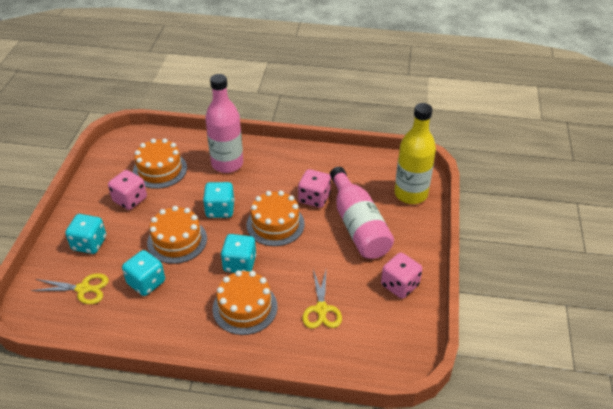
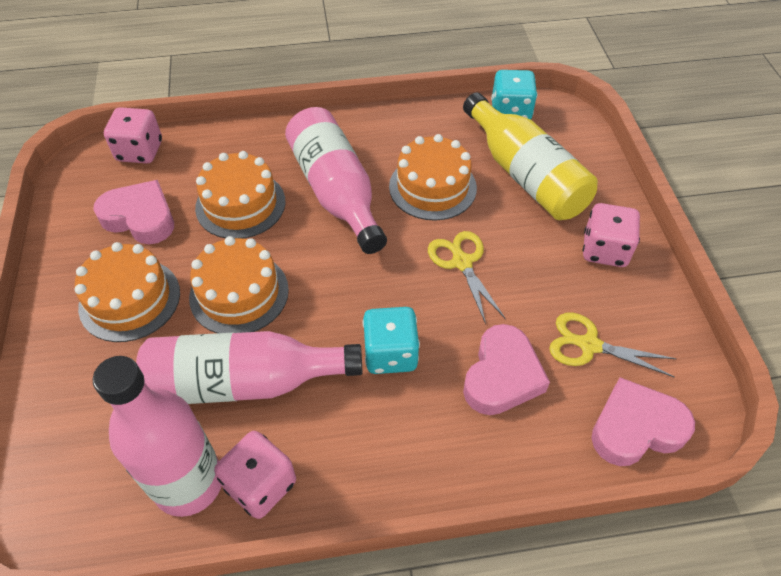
pink bottle: 2 -> 3
pink heart: 0 -> 3
turquoise dice: 4 -> 2

